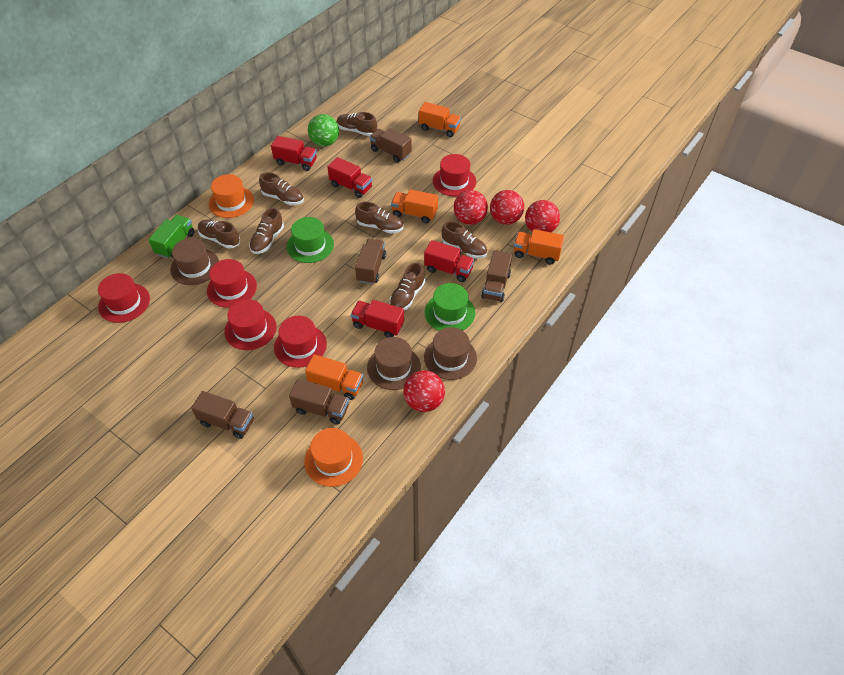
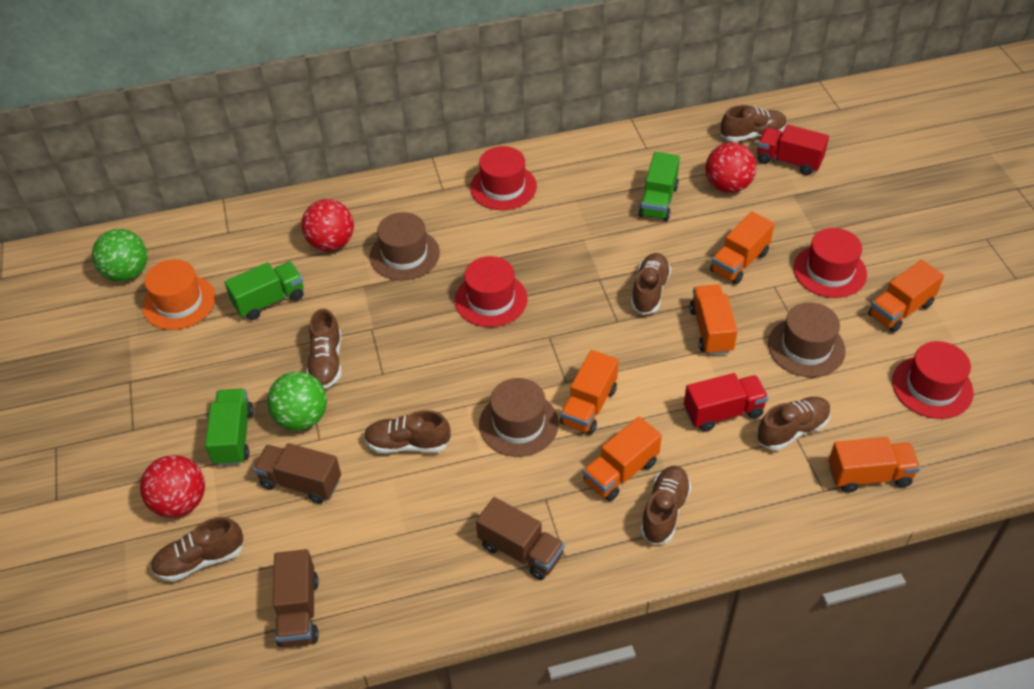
brown truck: 5 -> 3
green ball: 1 -> 2
green hat: 2 -> 0
green truck: 1 -> 3
orange hat: 2 -> 1
orange truck: 4 -> 6
red ball: 4 -> 3
red hat: 5 -> 4
red truck: 4 -> 2

